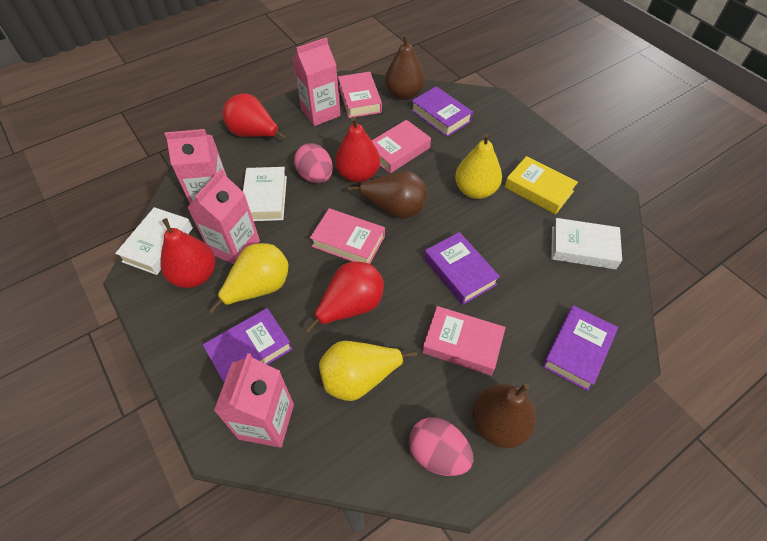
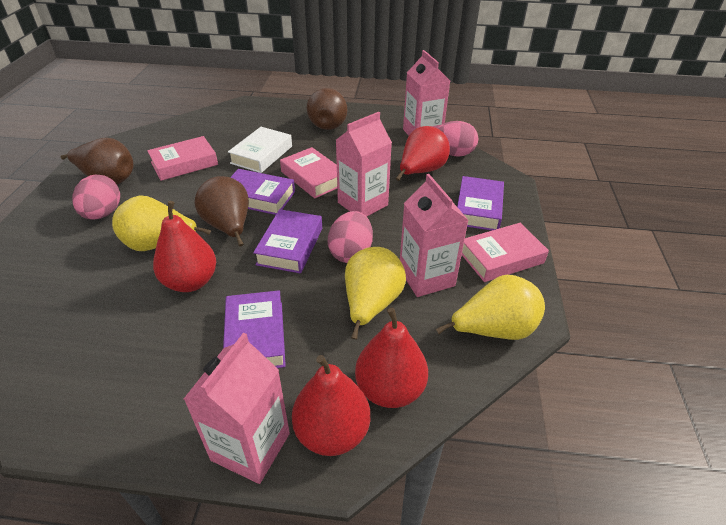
pink book: 4 -> 3
pink egg: 2 -> 3
white book: 3 -> 1
yellow book: 1 -> 0

